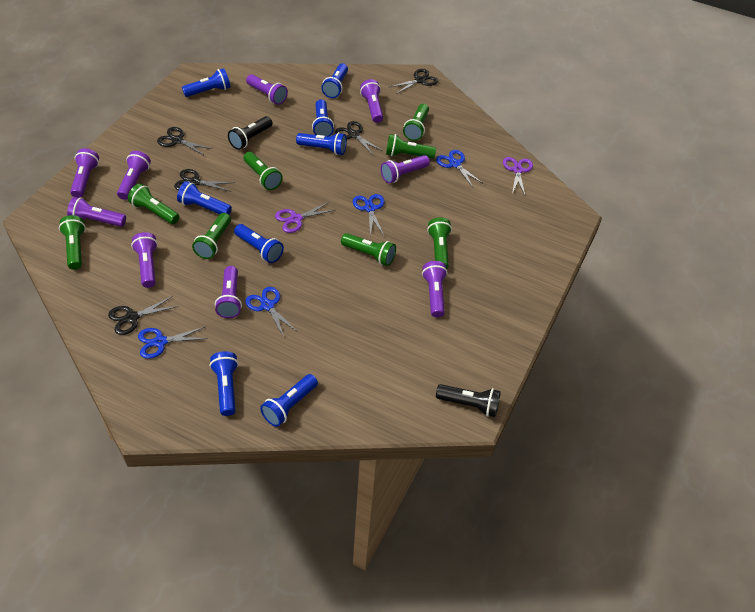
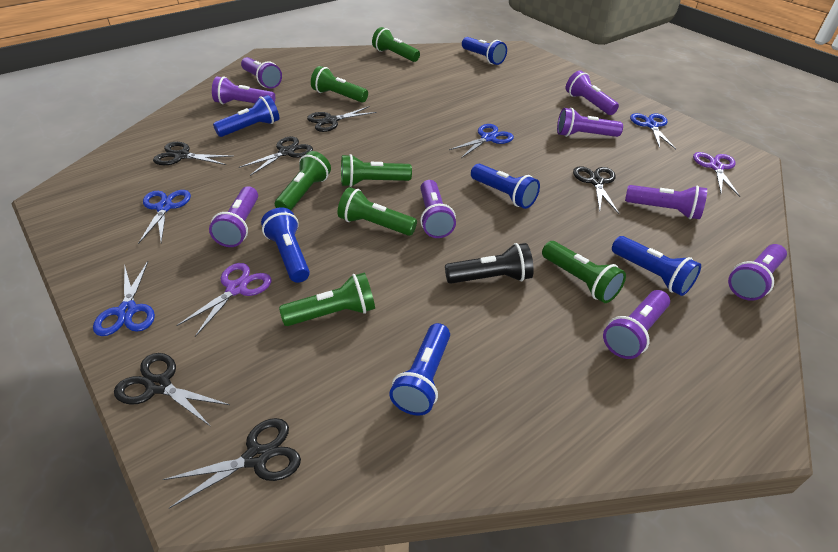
black flashlight: 2 -> 1
black scissors: 5 -> 6
blue flashlight: 8 -> 6
green flashlight: 8 -> 7

